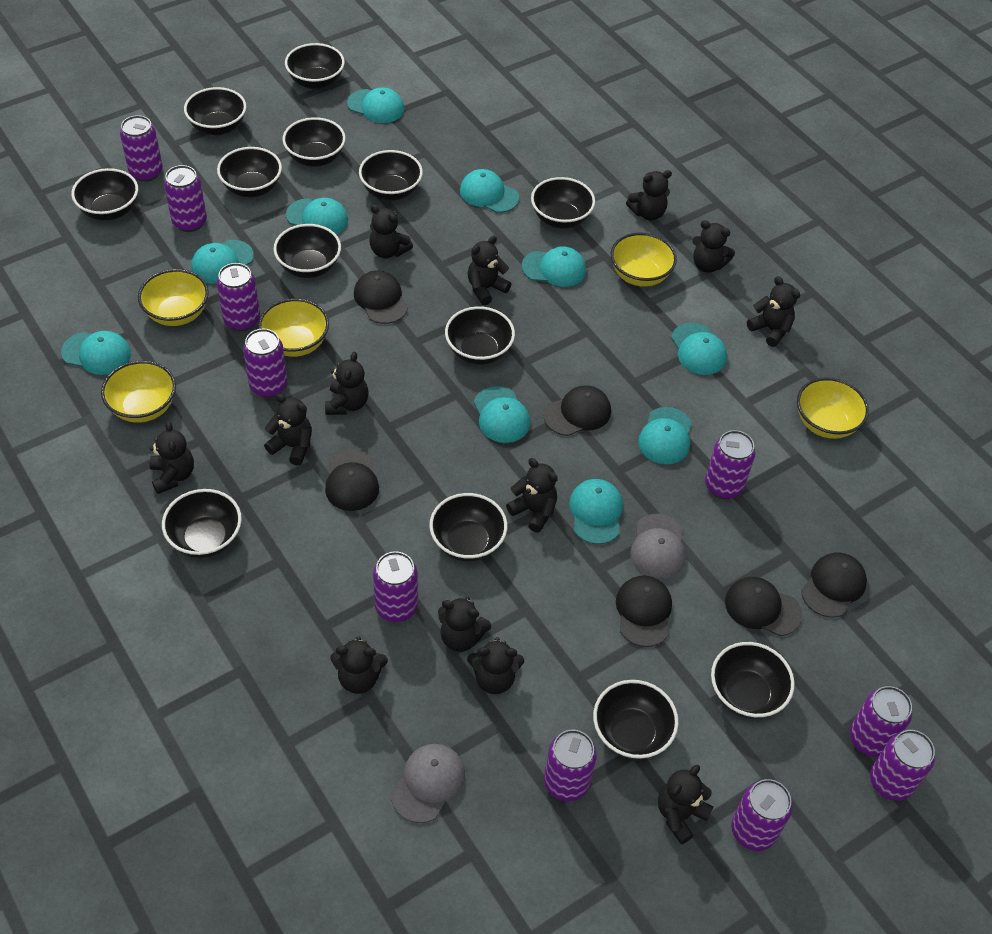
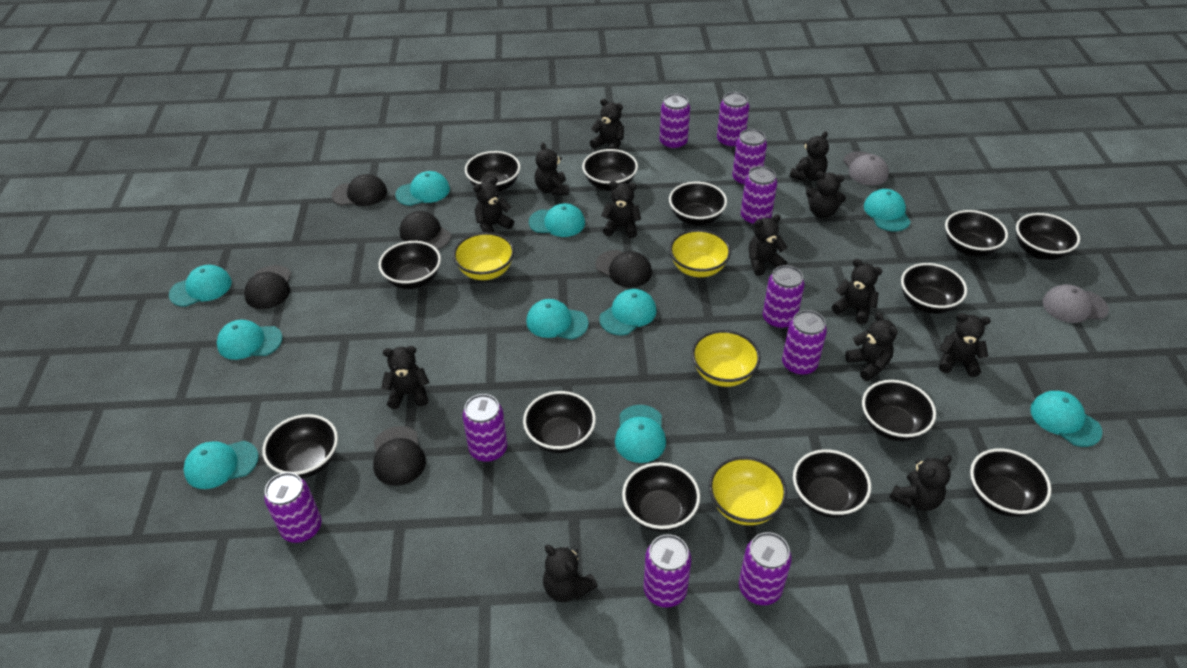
black cap: 6 -> 5
yellow bowl: 5 -> 4

